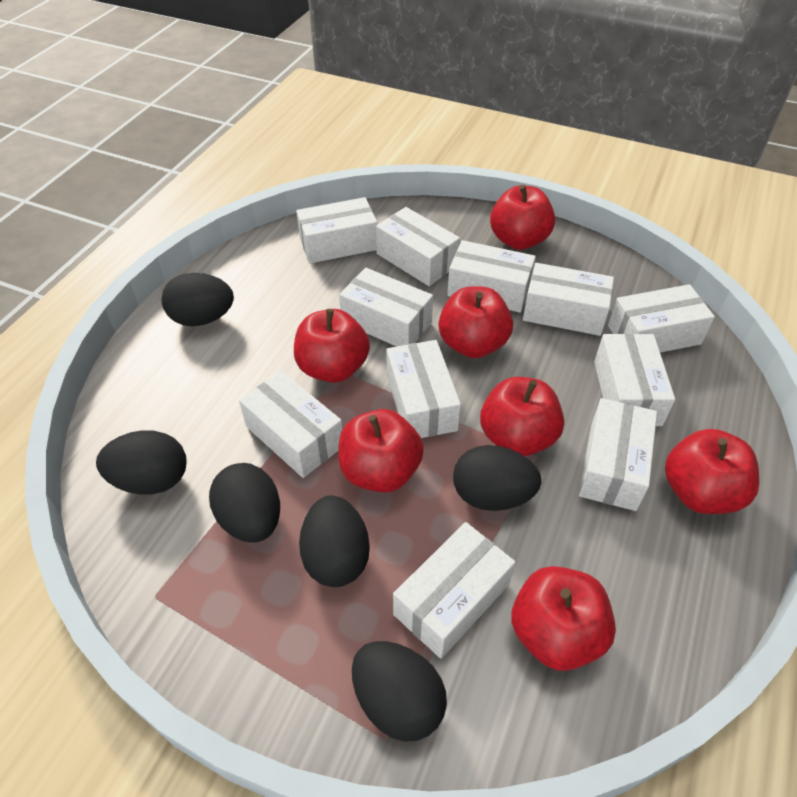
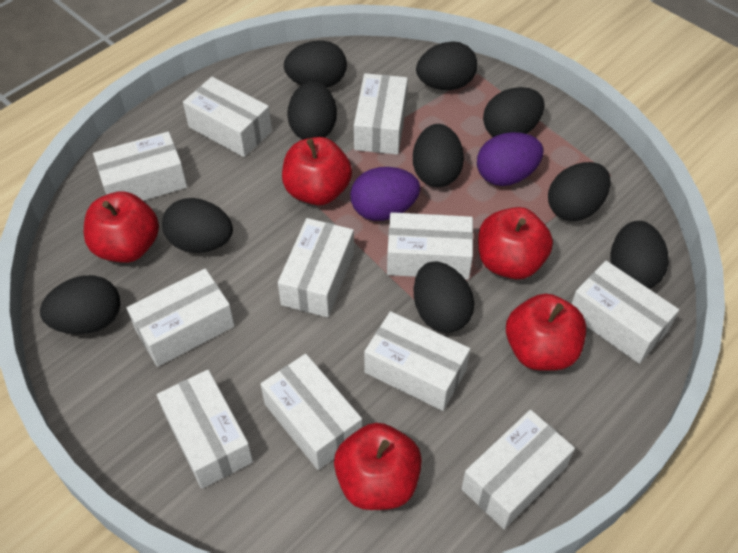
black egg: 6 -> 10
purple egg: 0 -> 2
red apple: 7 -> 5

